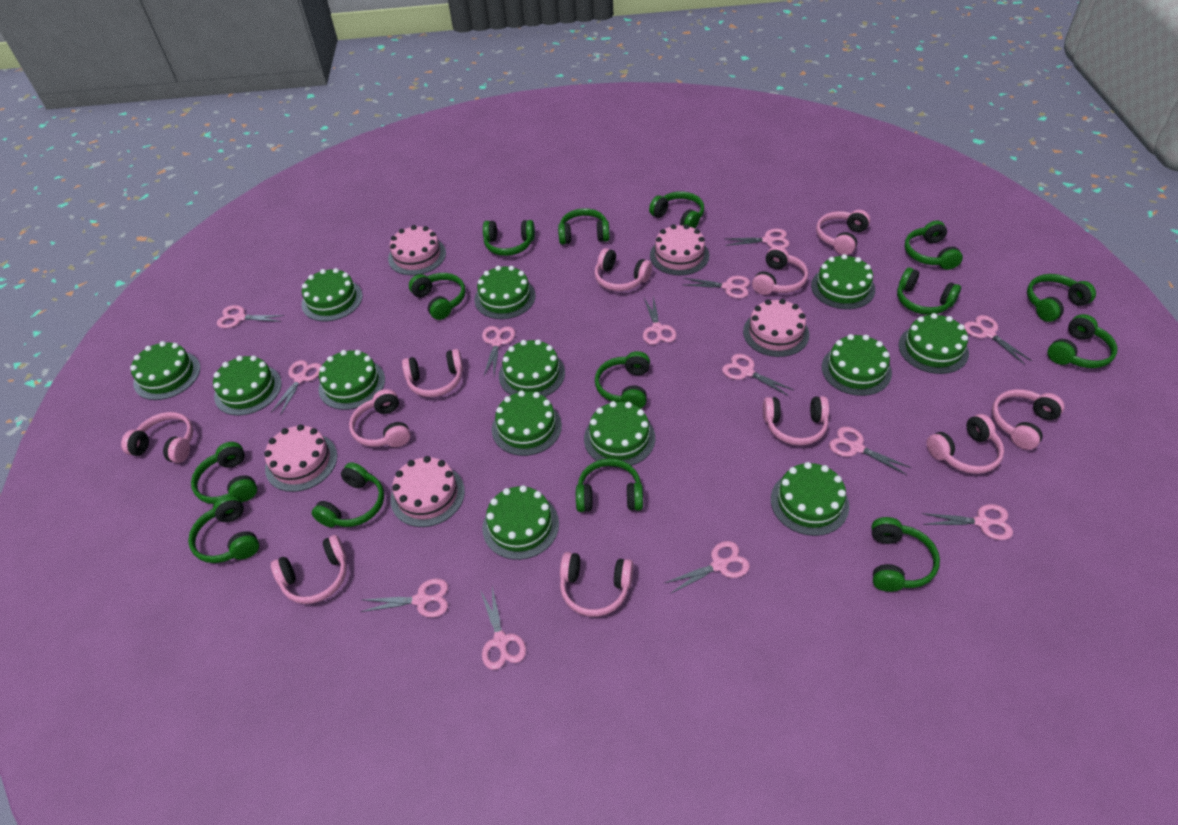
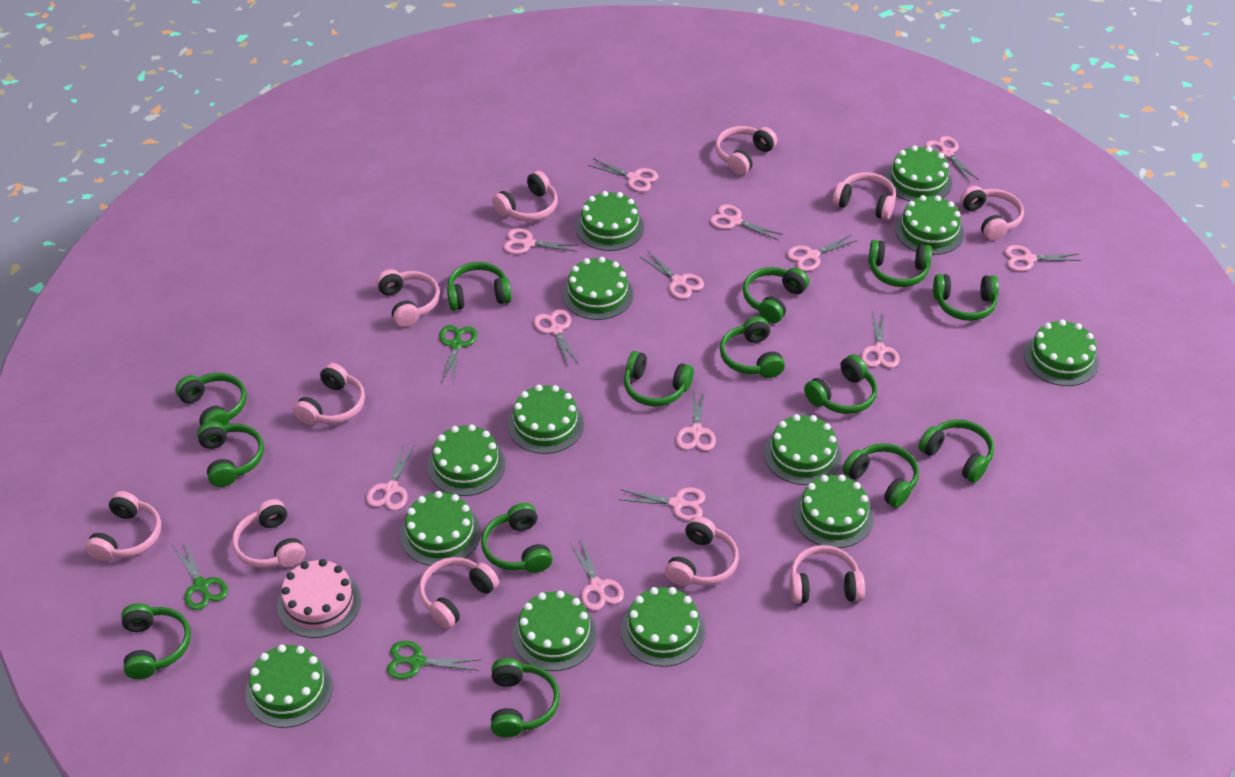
green scissors: 0 -> 3
pink cake: 5 -> 1

